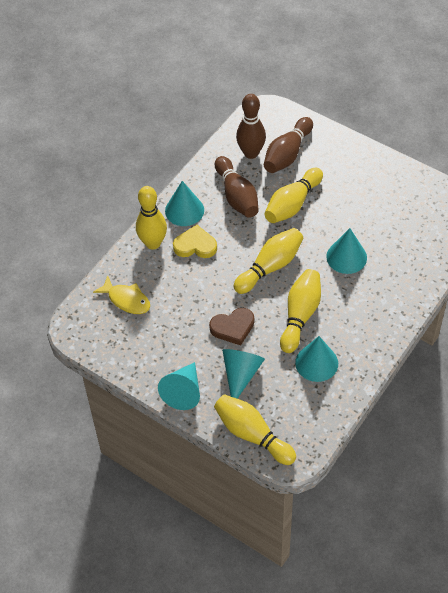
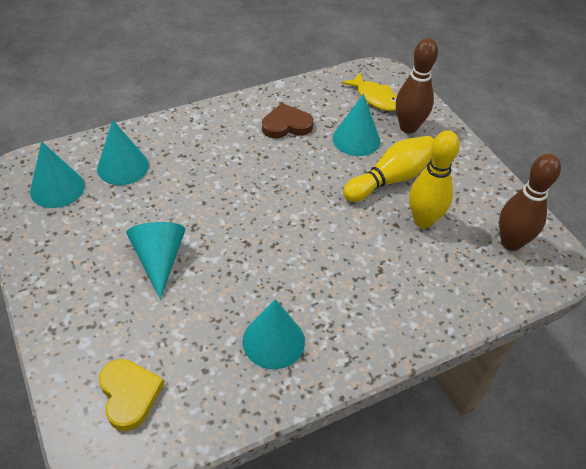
brown bowling pin: 3 -> 2
yellow bowling pin: 5 -> 2

